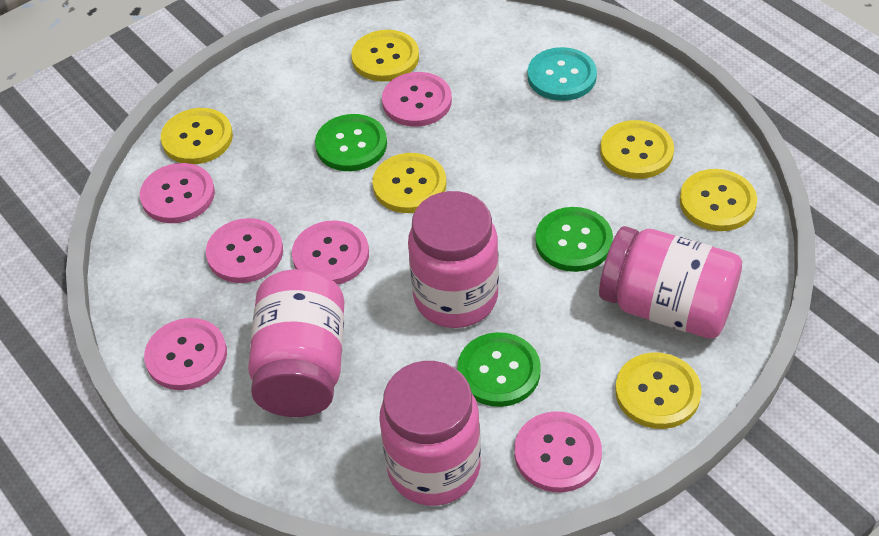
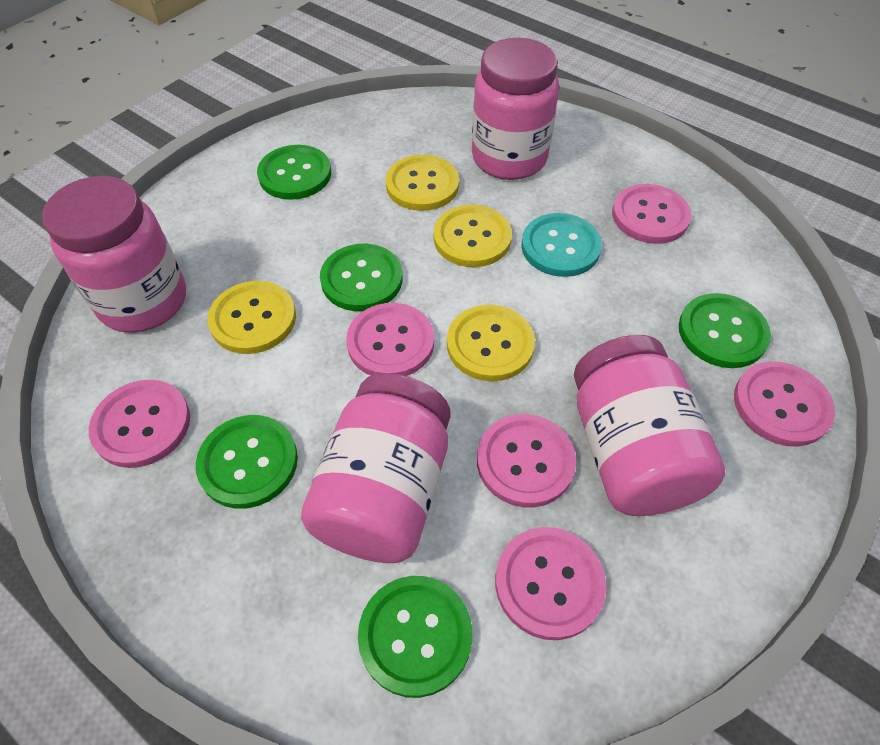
green button: 3 -> 5
yellow button: 6 -> 4

